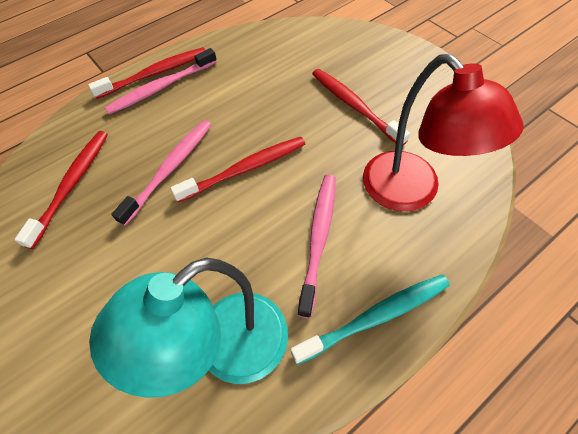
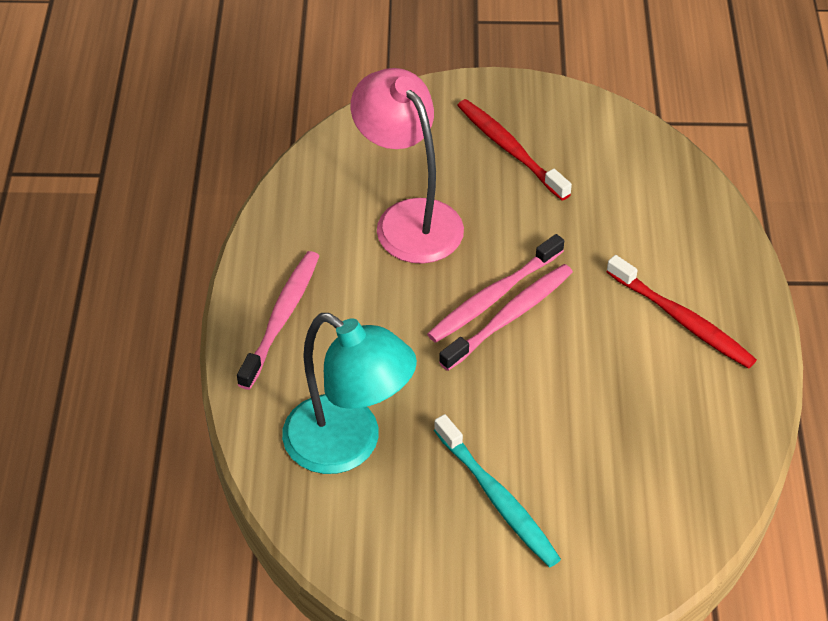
pink lamp: 0 -> 1
red lamp: 1 -> 0
red toothbrush: 4 -> 2

